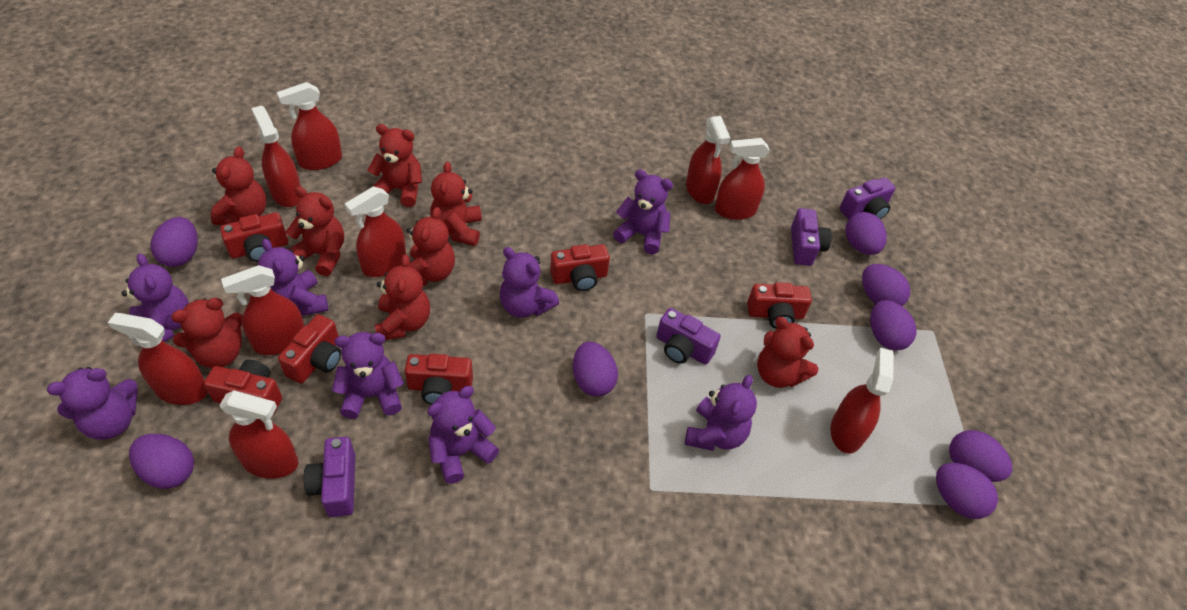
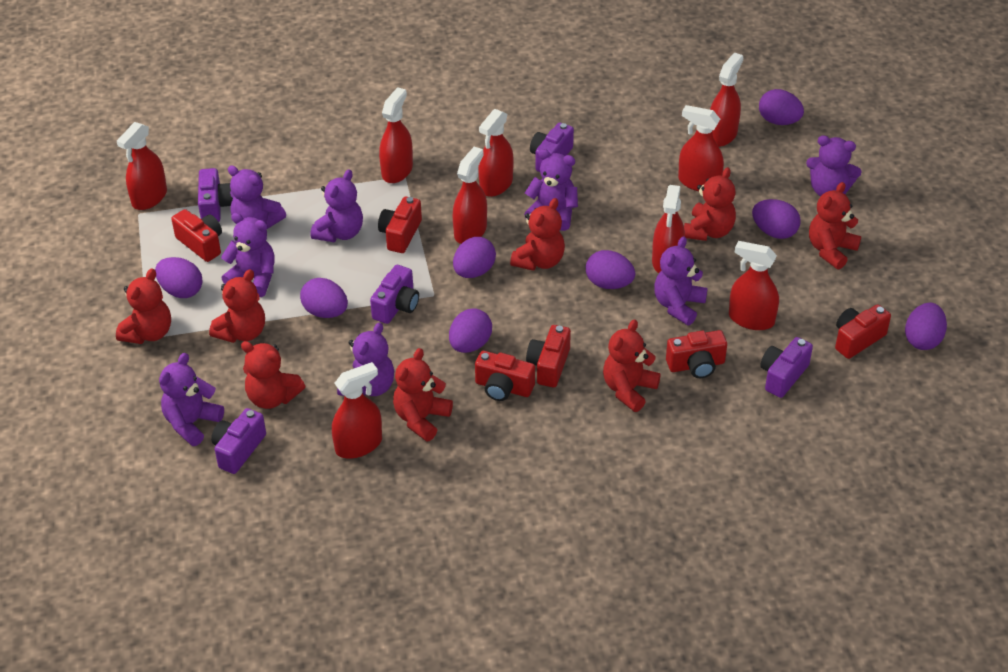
purple camera: 4 -> 5

